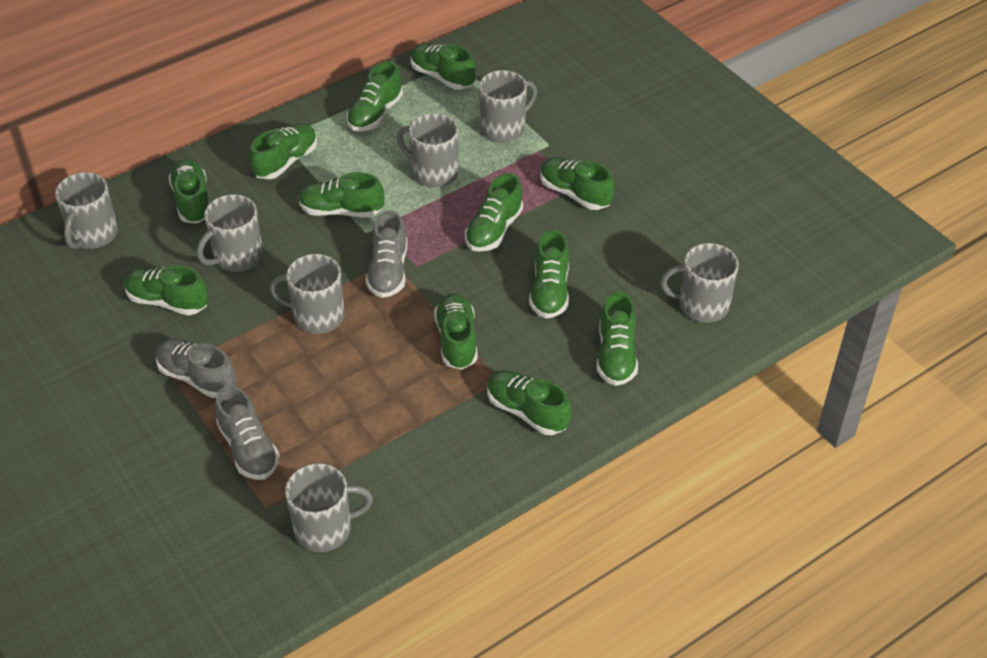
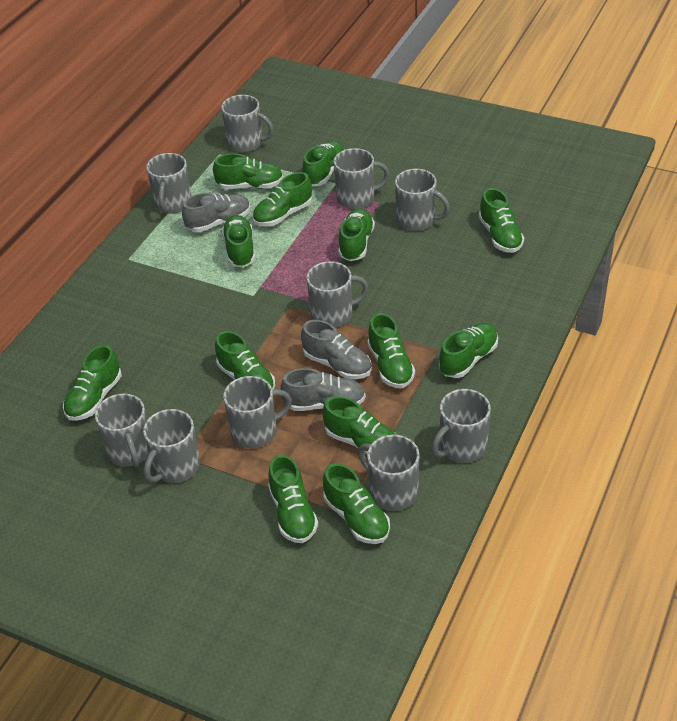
green shoe: 12 -> 13
grey mug: 7 -> 10

